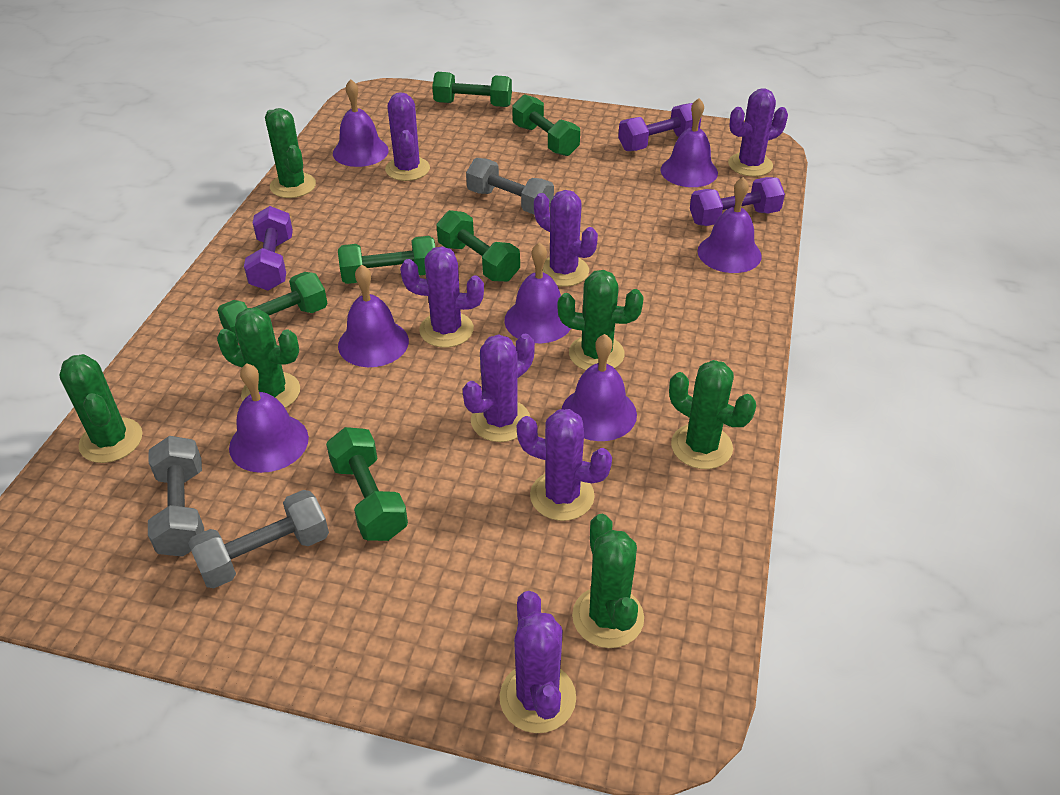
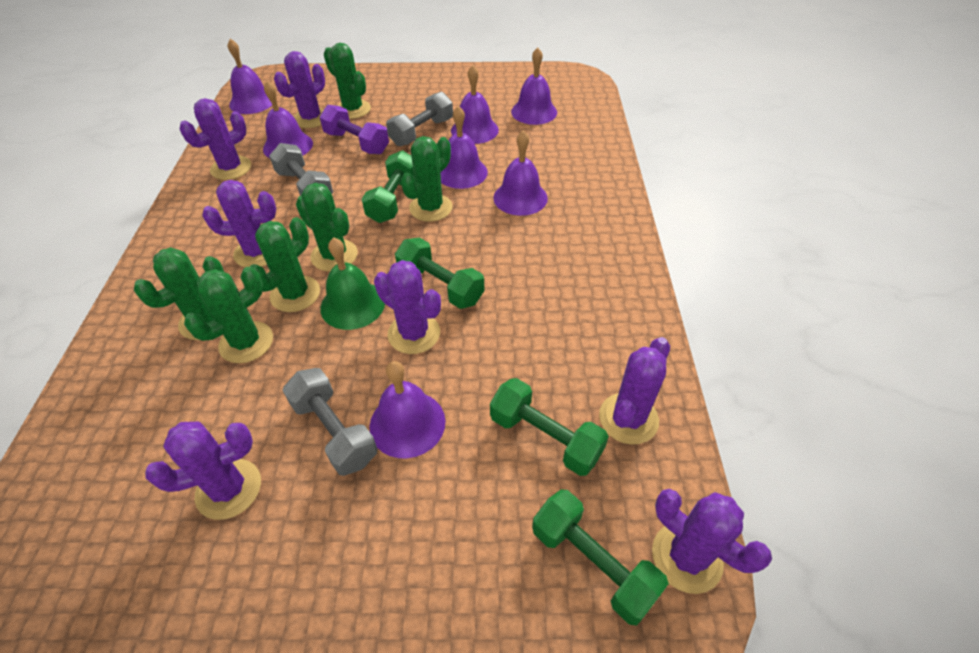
green bell: 0 -> 1
green dumbbell: 6 -> 4
purple dumbbell: 3 -> 1

